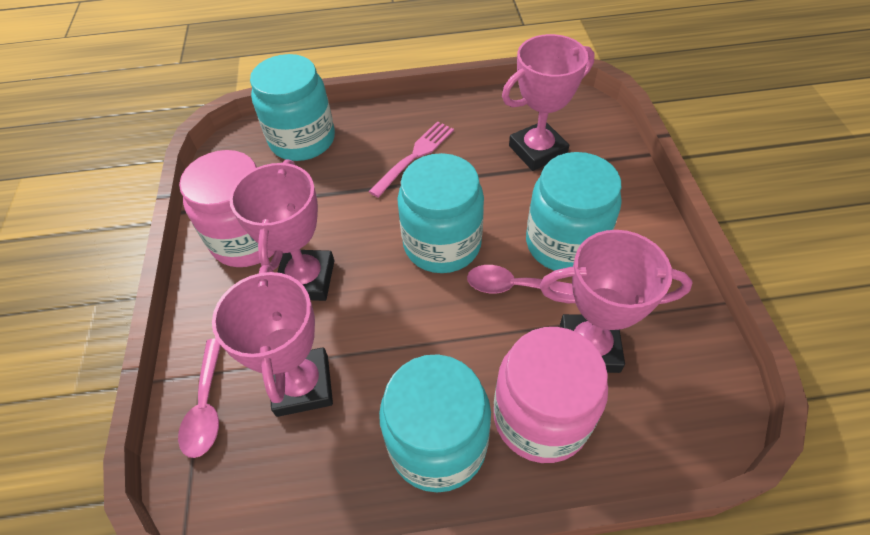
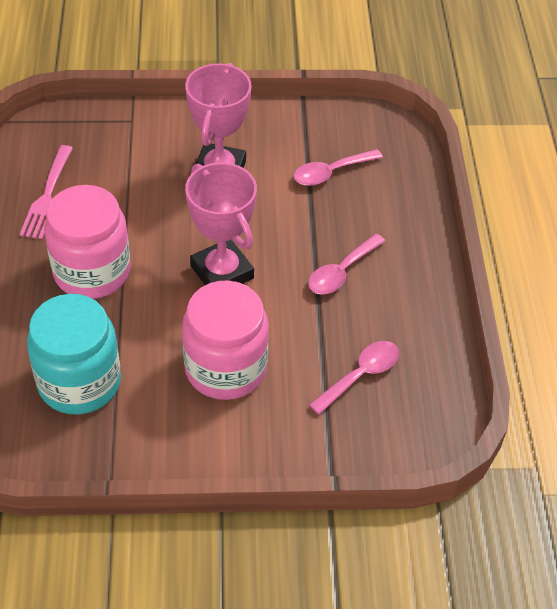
pink spoon: 2 -> 3
pink trophy: 4 -> 2
turquoise jar: 4 -> 1

